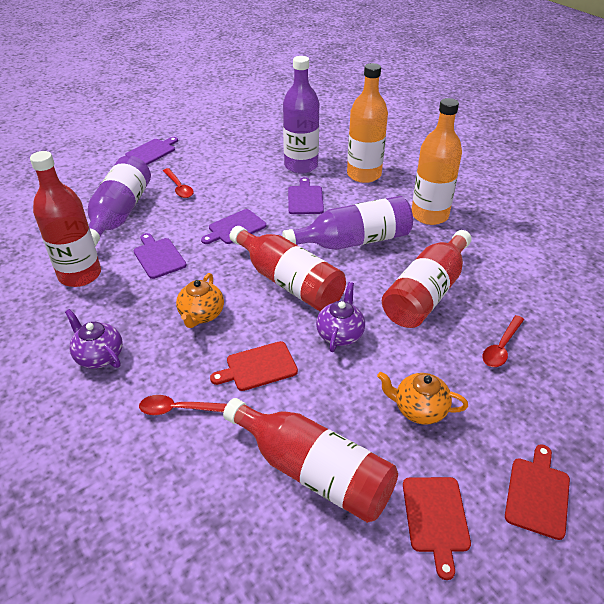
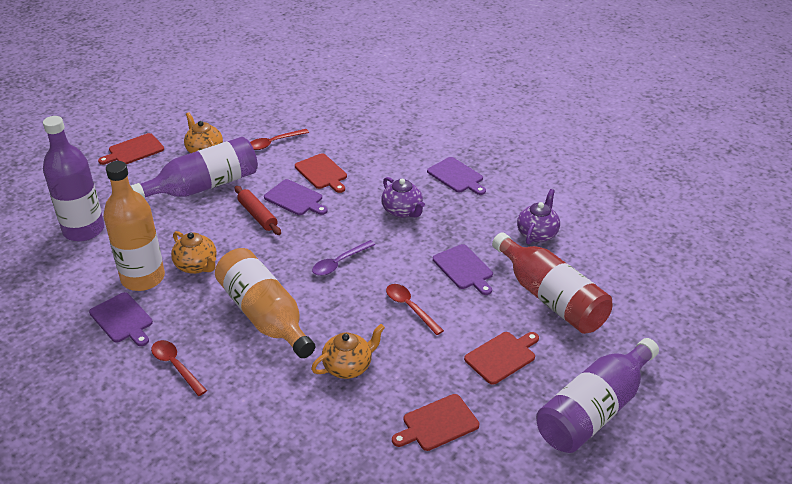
orange teapot: 2 -> 3
purple spoon: 0 -> 1
red bottle: 4 -> 1
red cutting board: 3 -> 4
red rolling pin: 0 -> 1

